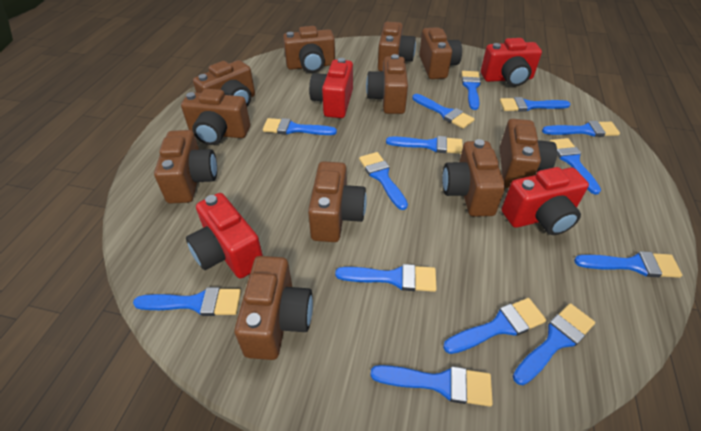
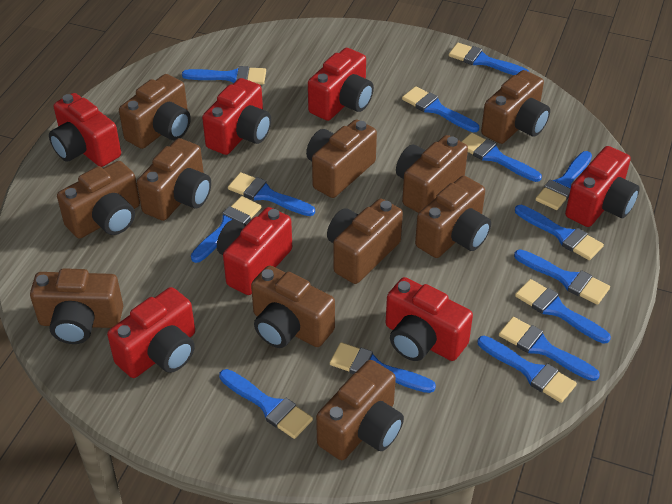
red camera: 4 -> 7

